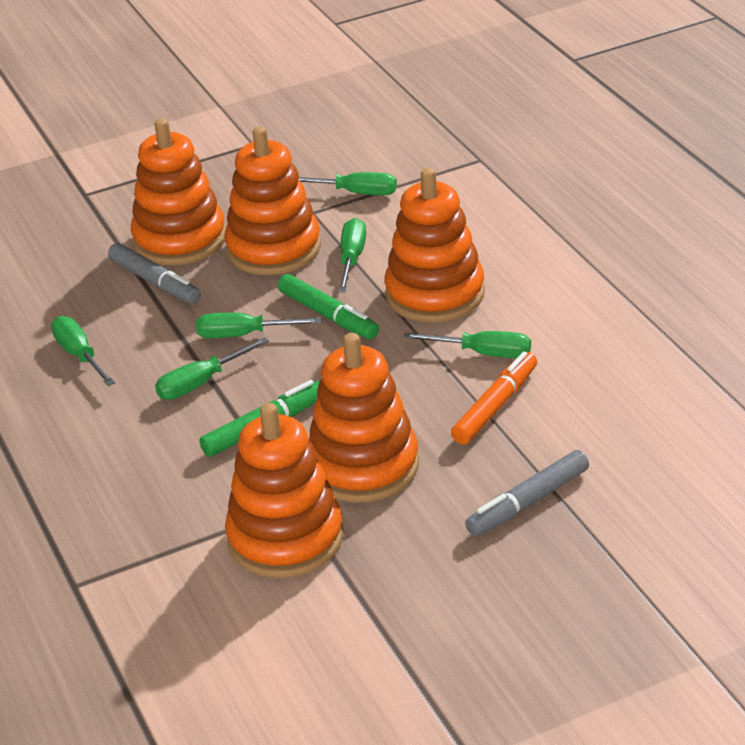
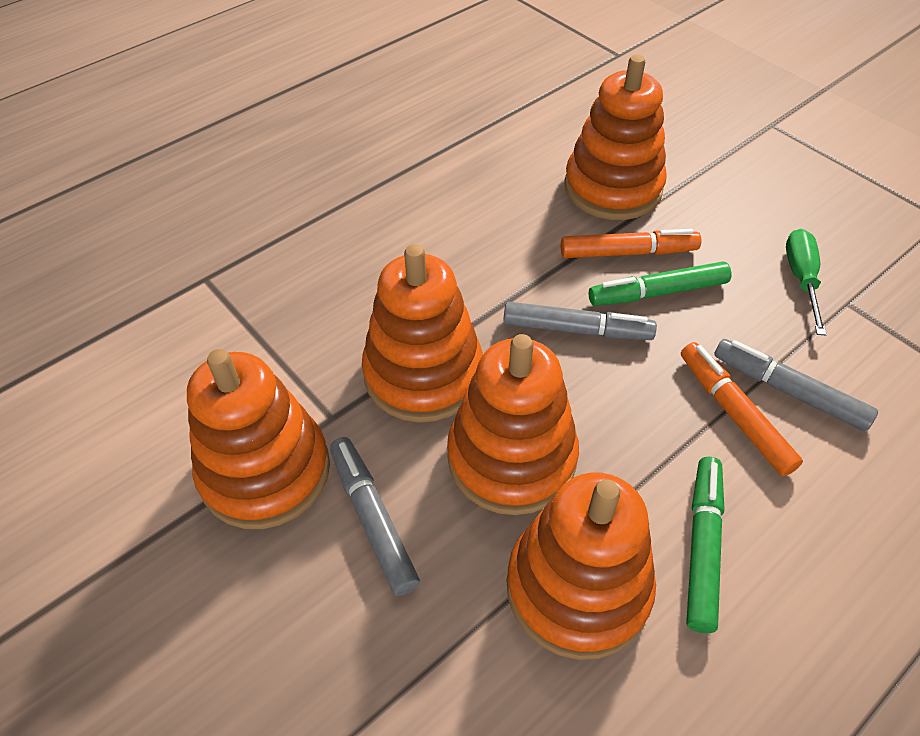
green screwdriver: 6 -> 1
grey marker: 2 -> 3
orange marker: 1 -> 2

